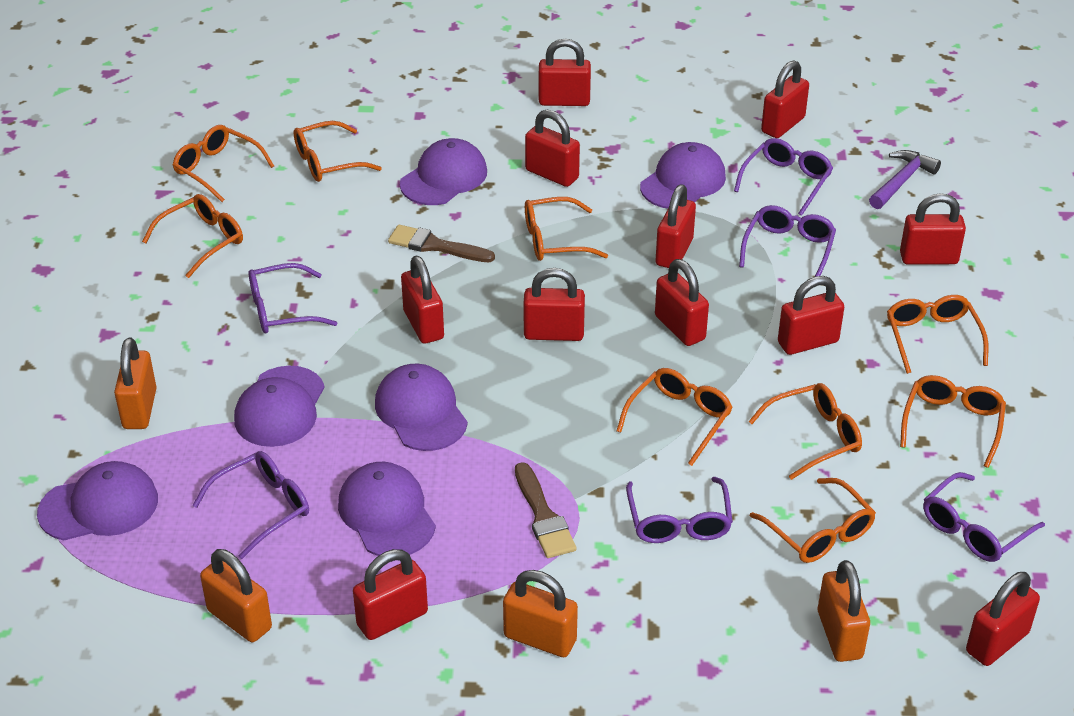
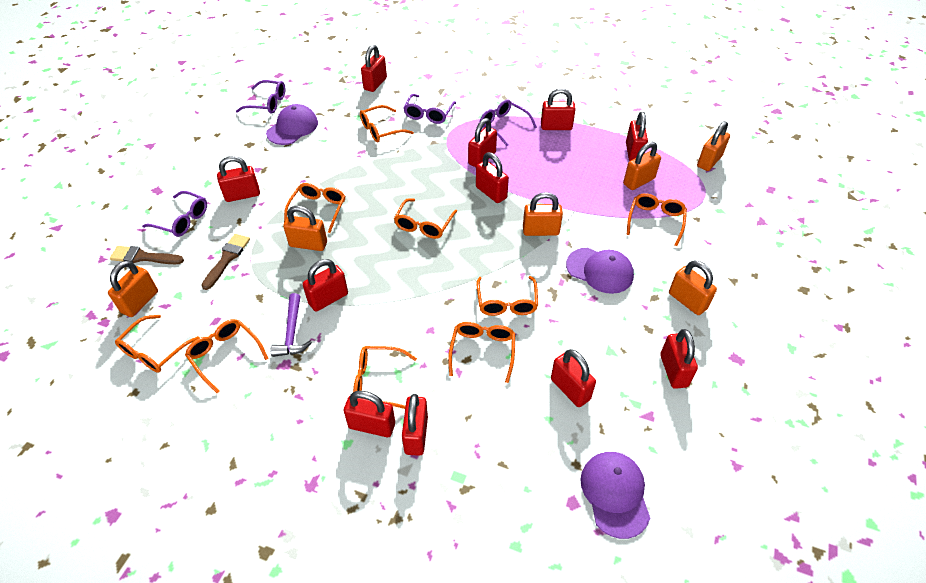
orange padlock: 4 -> 6
purple cap: 6 -> 3
purple glasses: 6 -> 4

